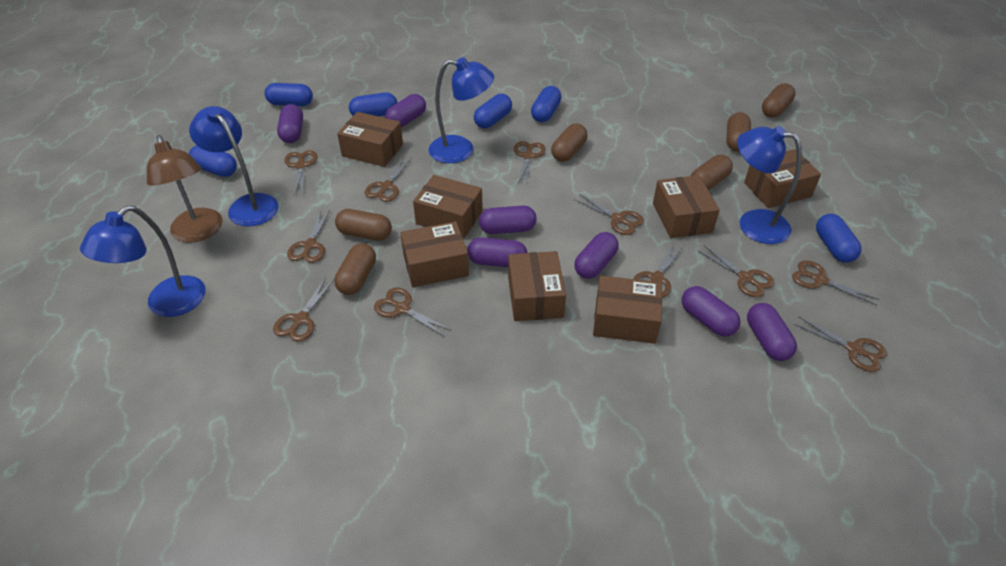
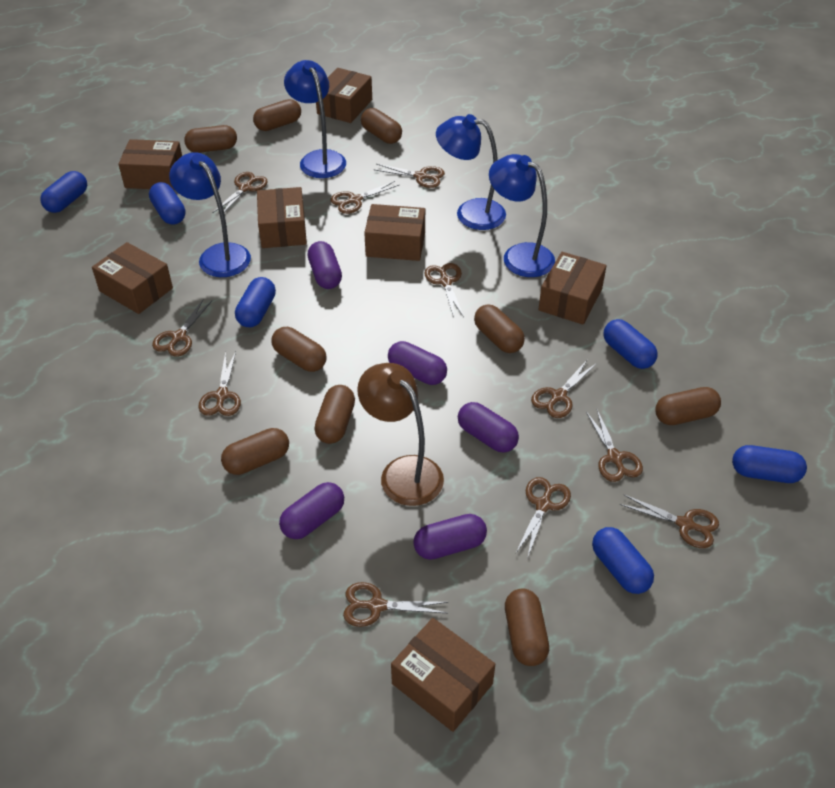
brown capsule: 6 -> 9
purple capsule: 7 -> 5

